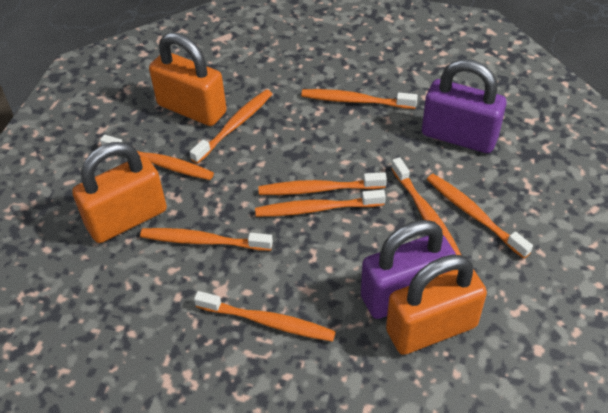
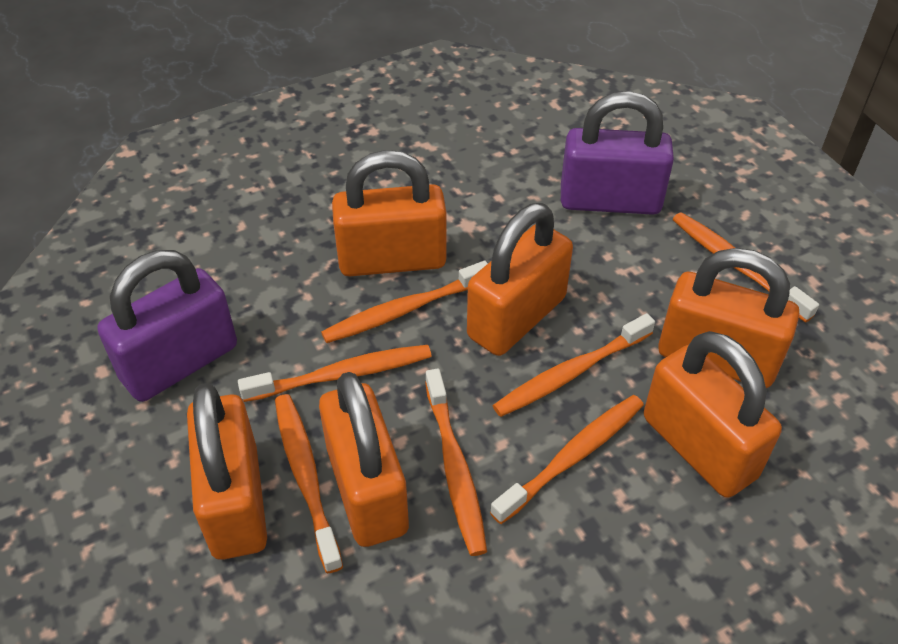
orange padlock: 3 -> 6
orange toothbrush: 9 -> 7

